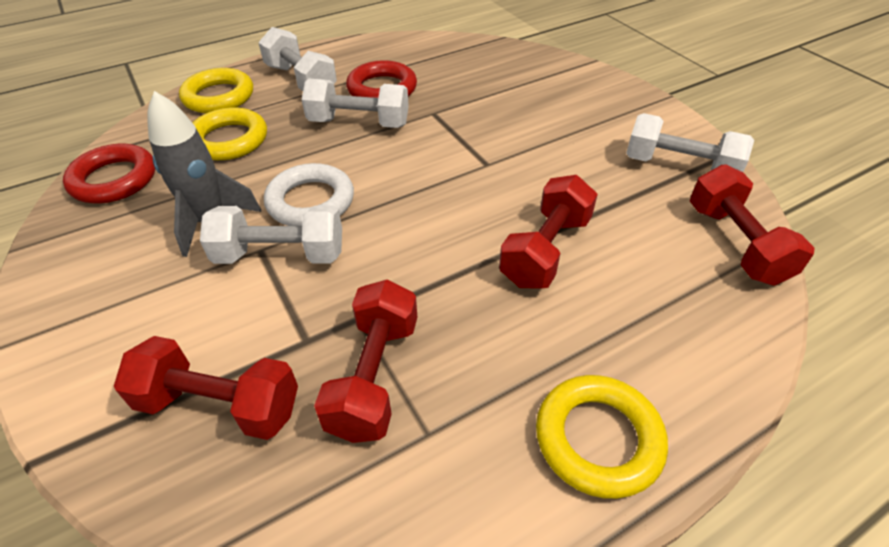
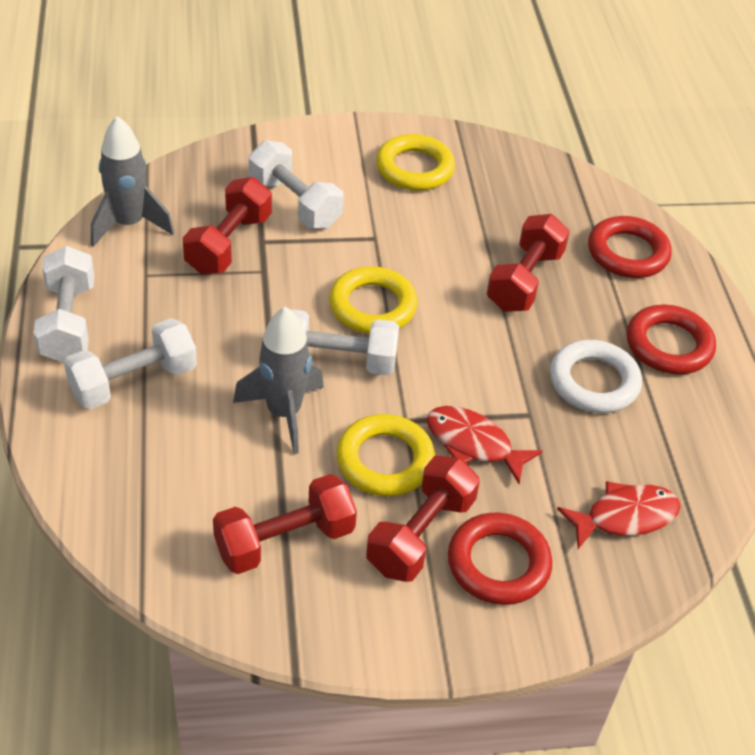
grey rocket: 1 -> 2
red fish: 0 -> 2
red ring: 2 -> 3

